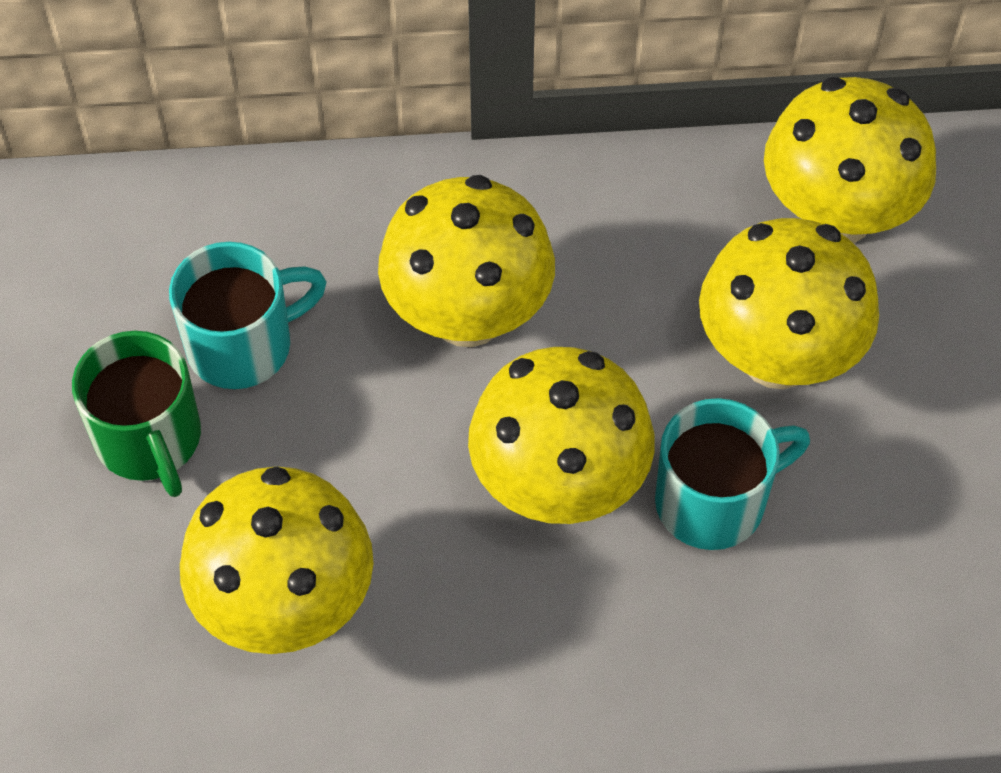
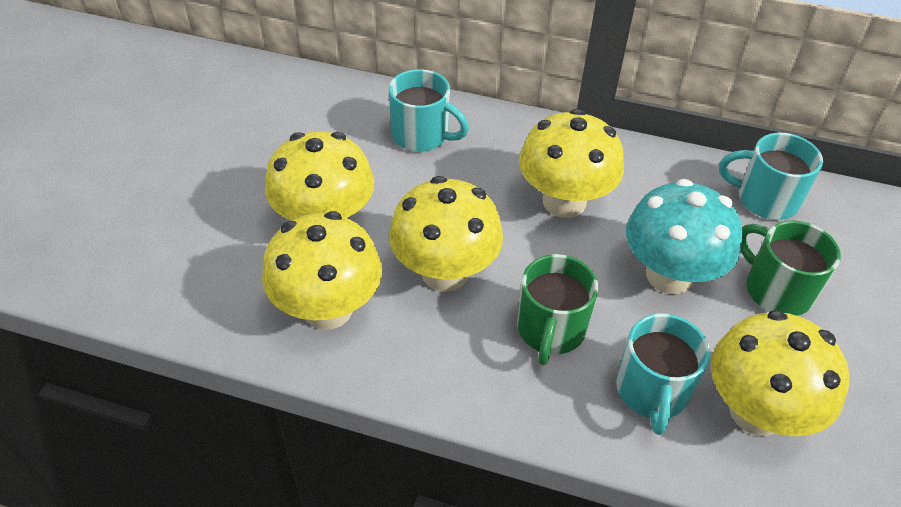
green mug: 1 -> 2
turquoise mug: 2 -> 3
turquoise mushroom: 0 -> 1

